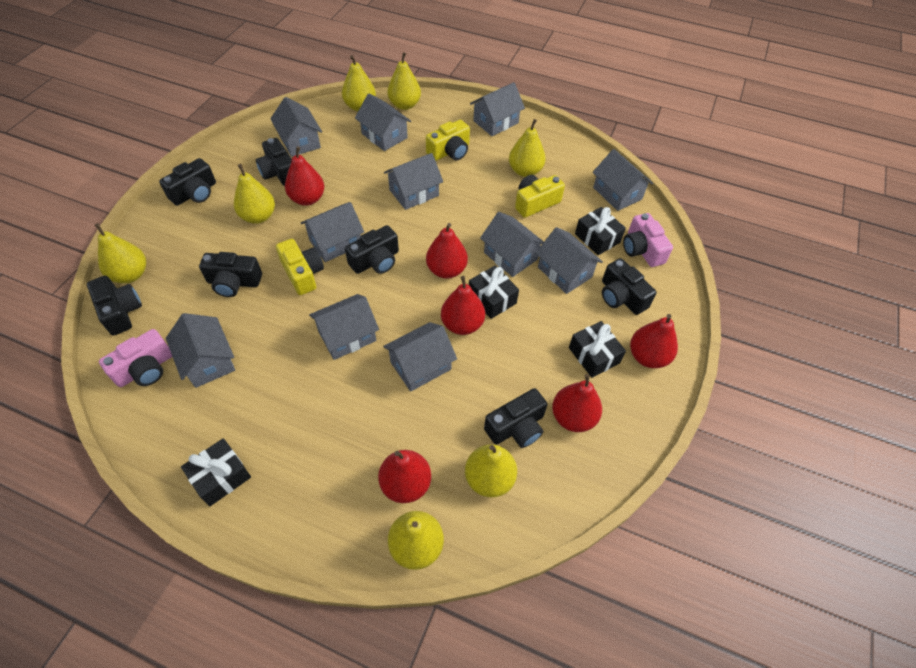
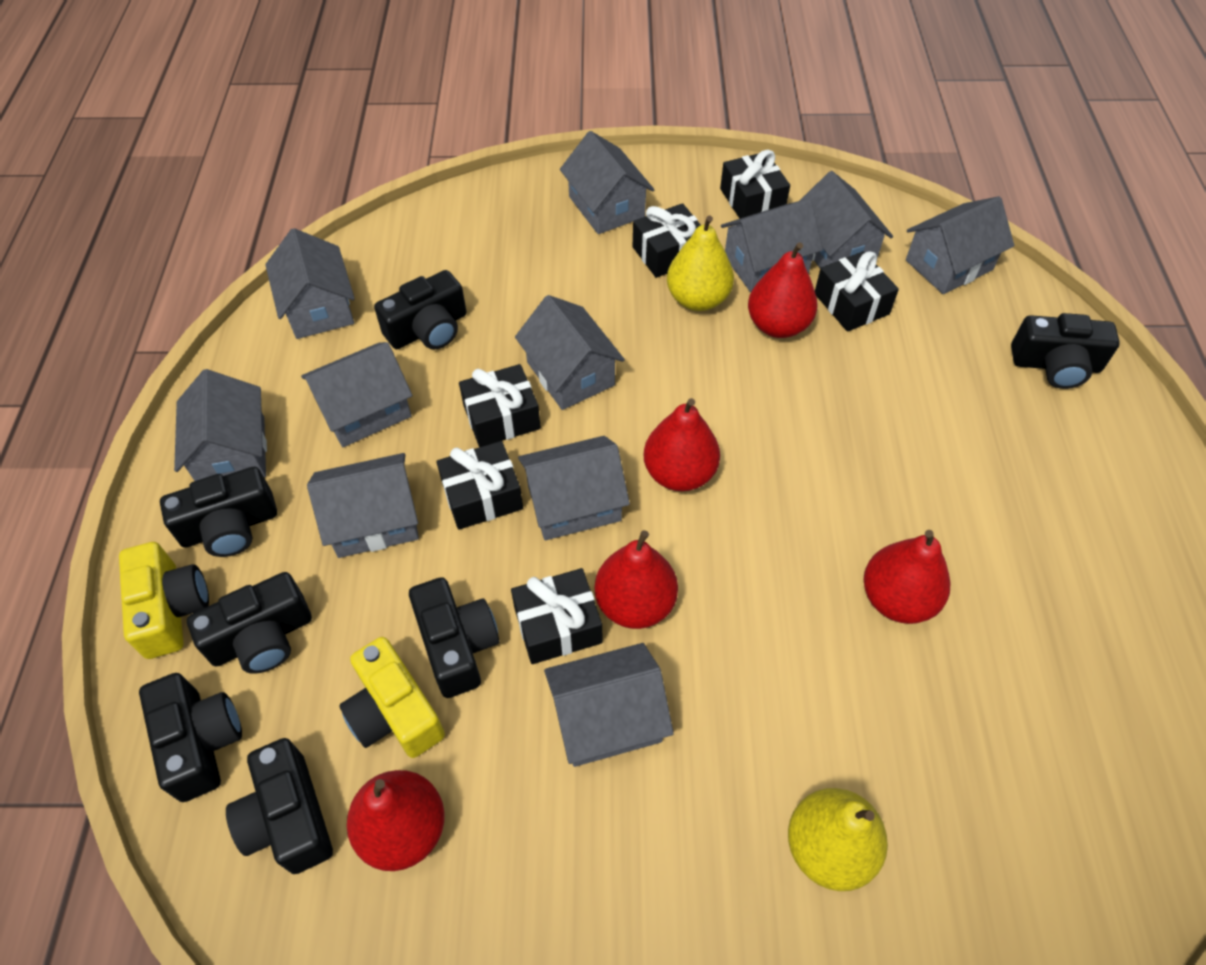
black gift: 4 -> 6
pink camera: 2 -> 0
red pear: 6 -> 5
yellow camera: 3 -> 2
yellow pear: 7 -> 2

